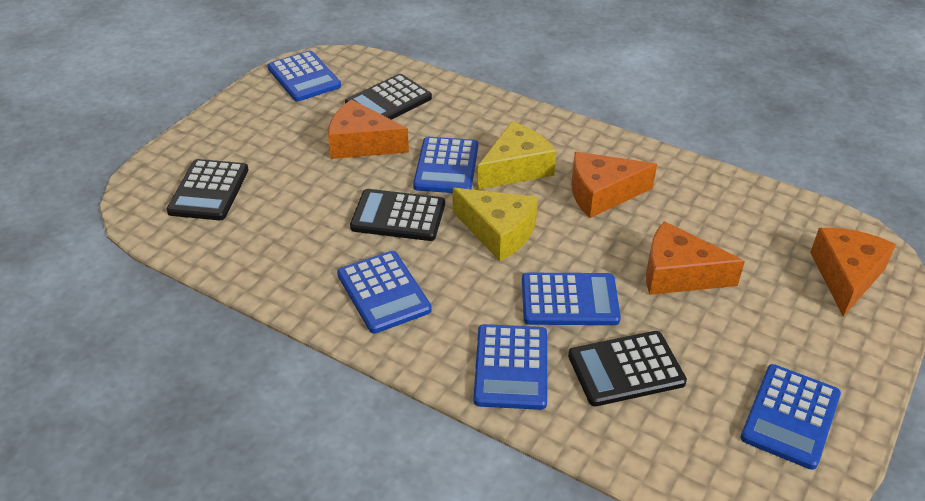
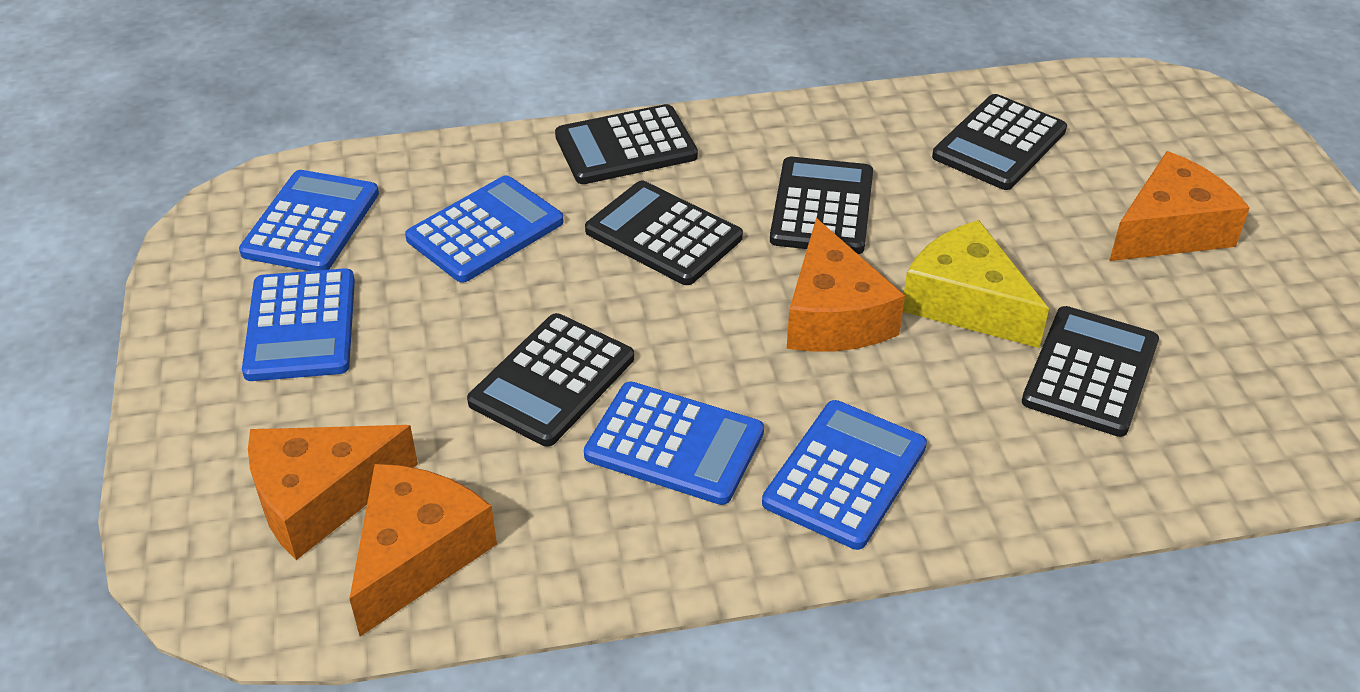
black calculator: 4 -> 6
blue calculator: 6 -> 5
yellow cheese: 2 -> 1

